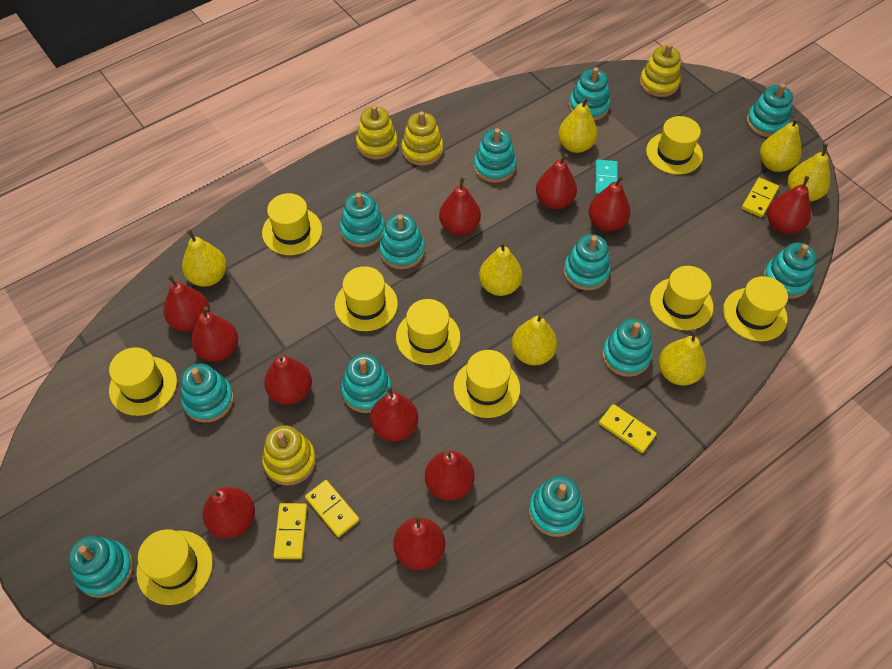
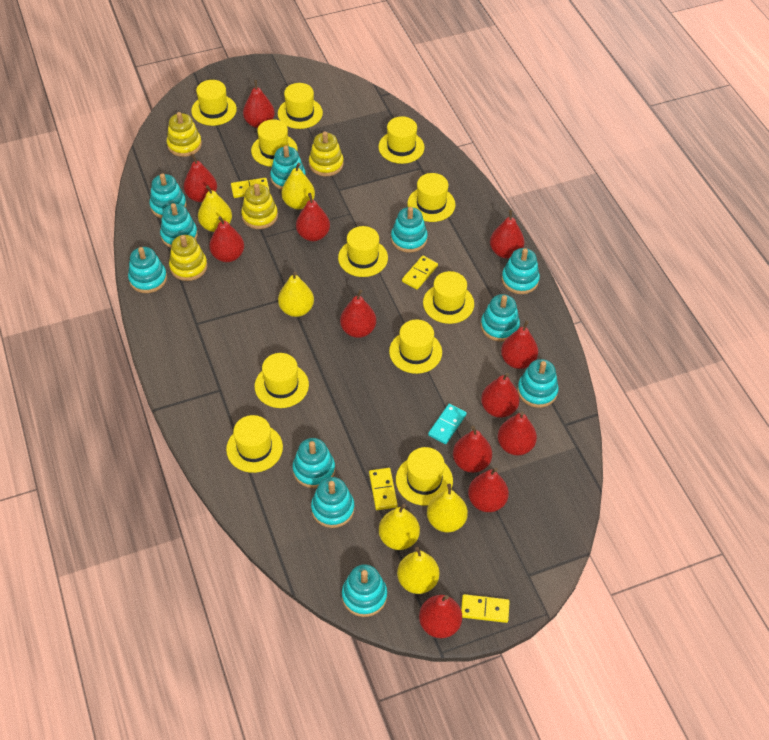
red pear: 11 -> 12
turquoise stacking toy: 12 -> 11
yellow hat: 9 -> 11
yellow pear: 7 -> 6

